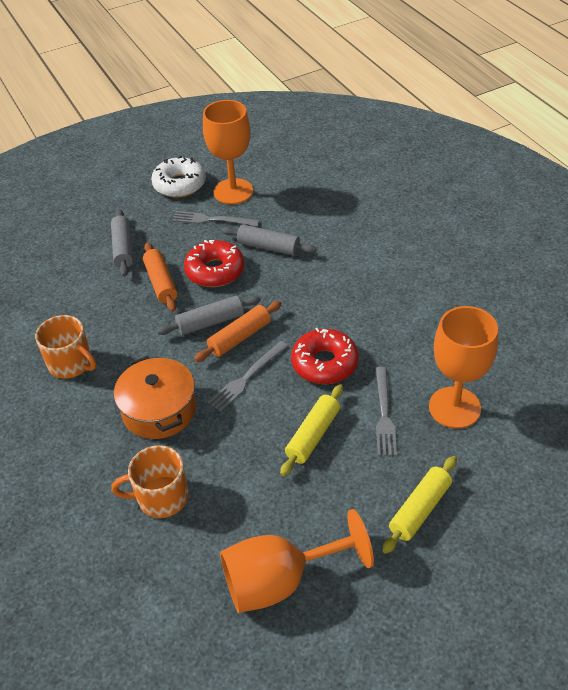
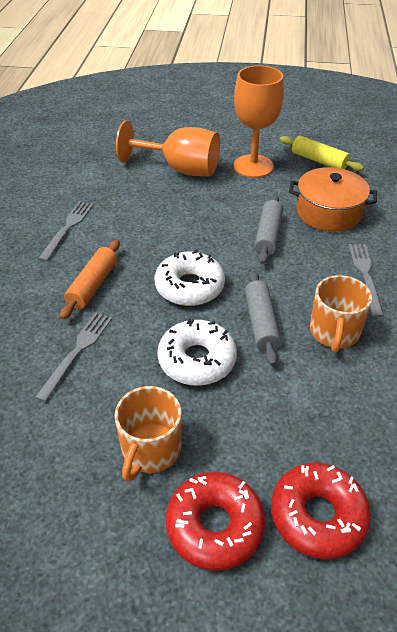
grey rolling pin: 3 -> 2
orange goblet: 3 -> 2
orange rolling pin: 2 -> 1
white donut: 1 -> 2
yellow rolling pin: 2 -> 1

